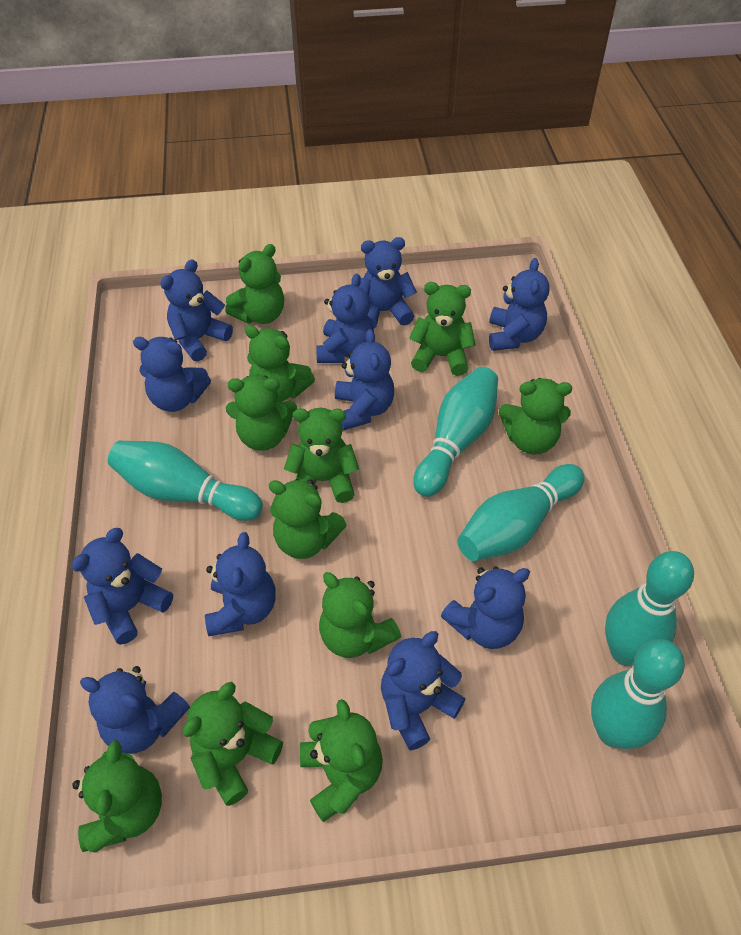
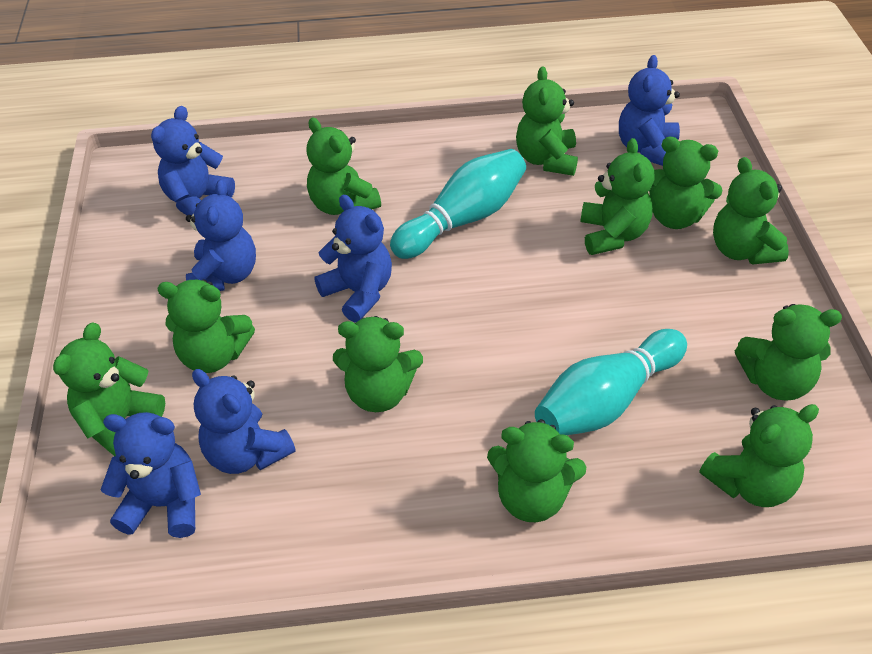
blue teddy bear: 11 -> 6
turquoise bowling pin: 5 -> 2

